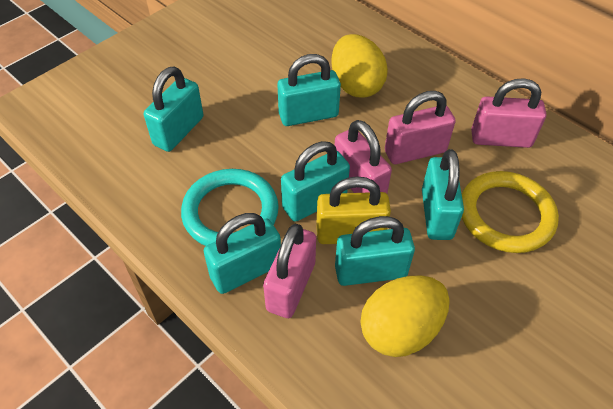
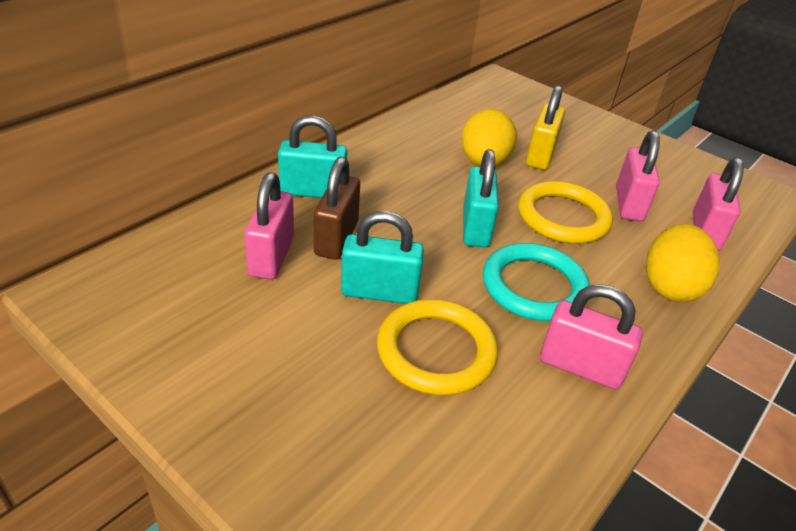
brown padlock: 0 -> 1
turquoise padlock: 6 -> 3
yellow ring: 1 -> 2

